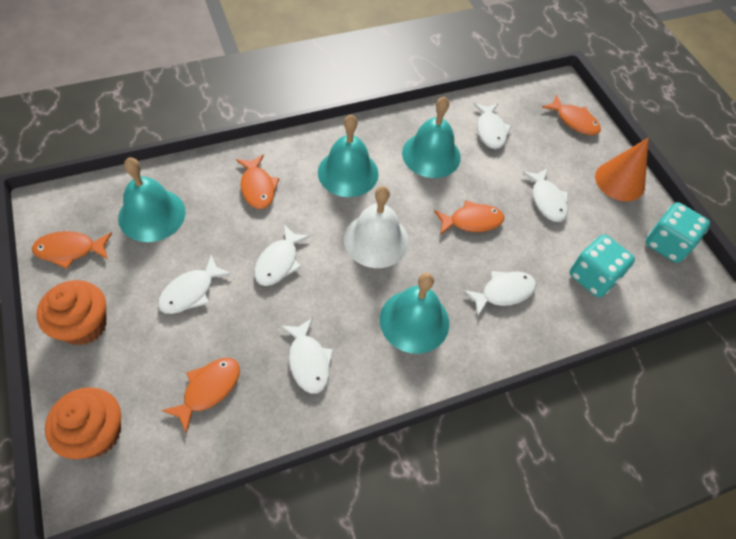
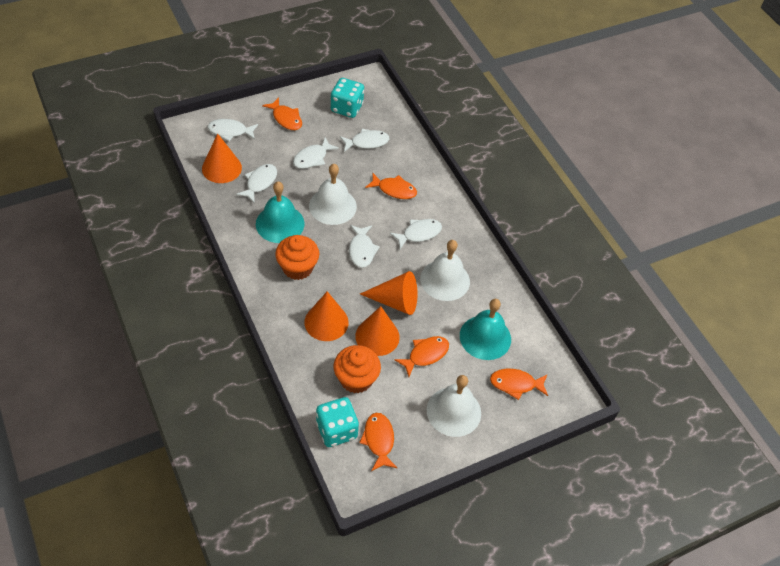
orange cone: 1 -> 4
turquoise bell: 4 -> 2
white bell: 1 -> 3

